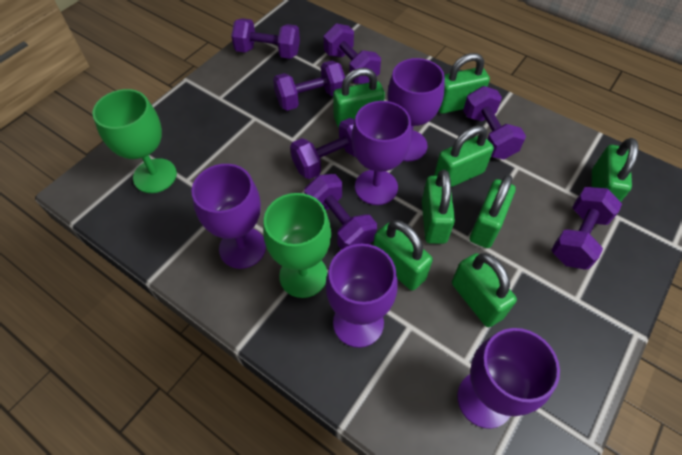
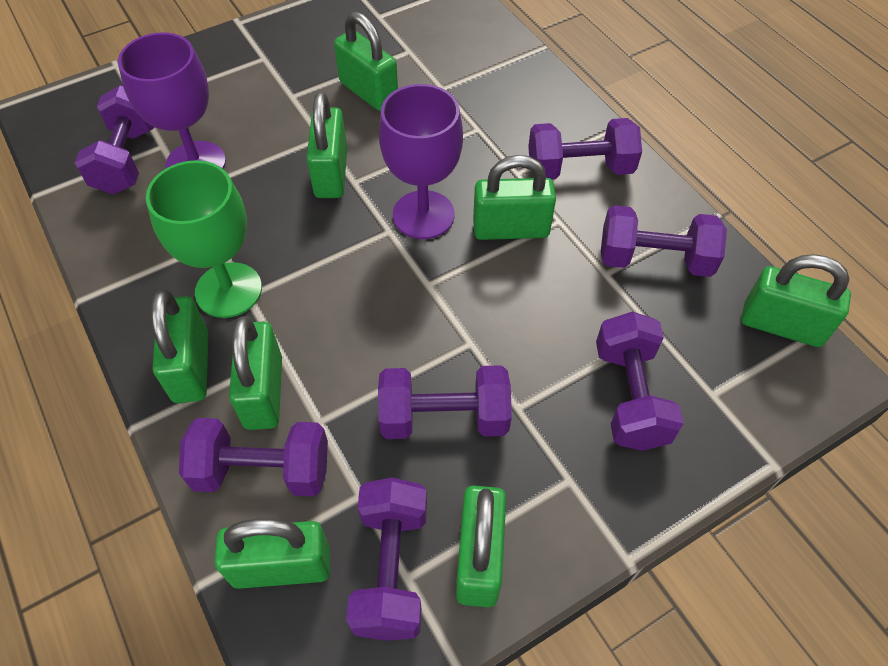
green goblet: 2 -> 1
purple goblet: 5 -> 2

